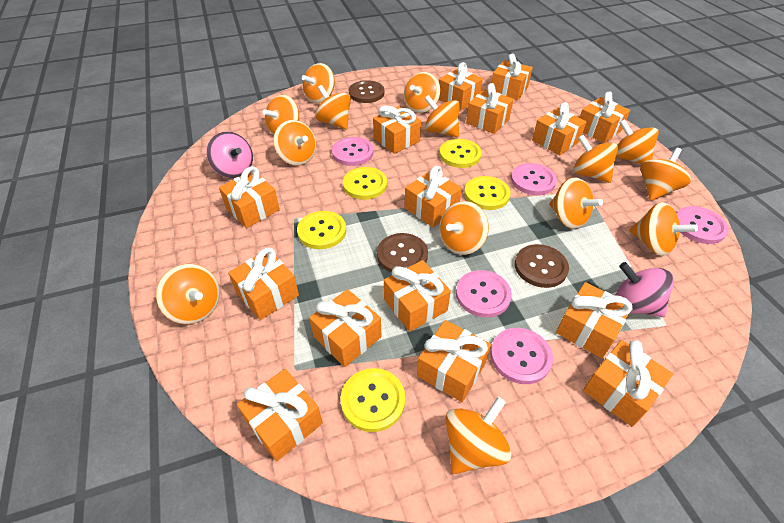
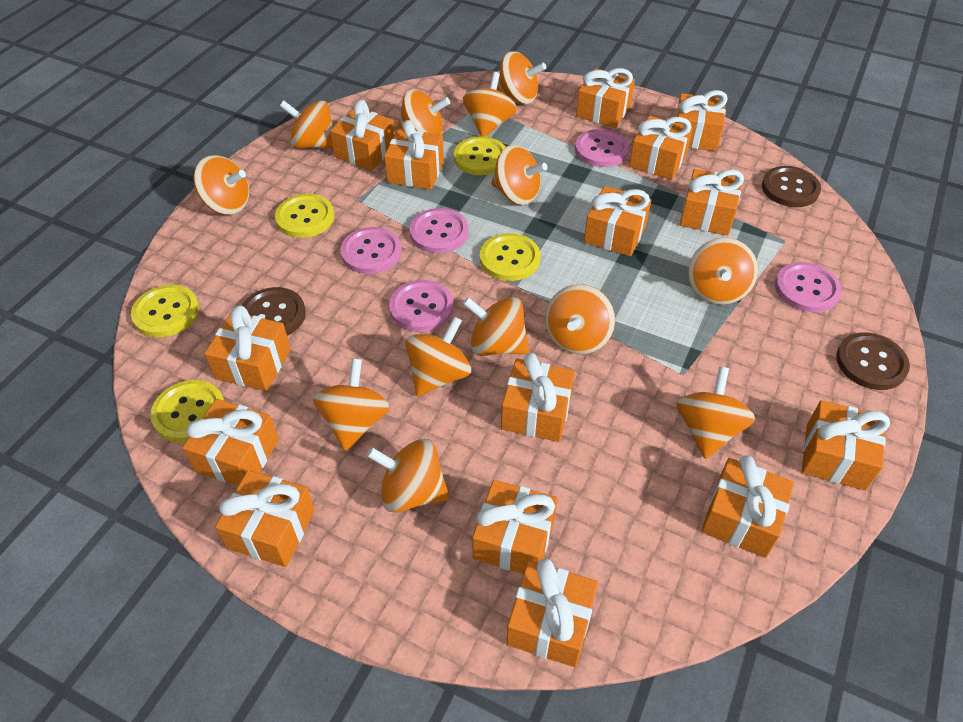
orange spinning top: 14 -> 13
pink spinning top: 2 -> 0

